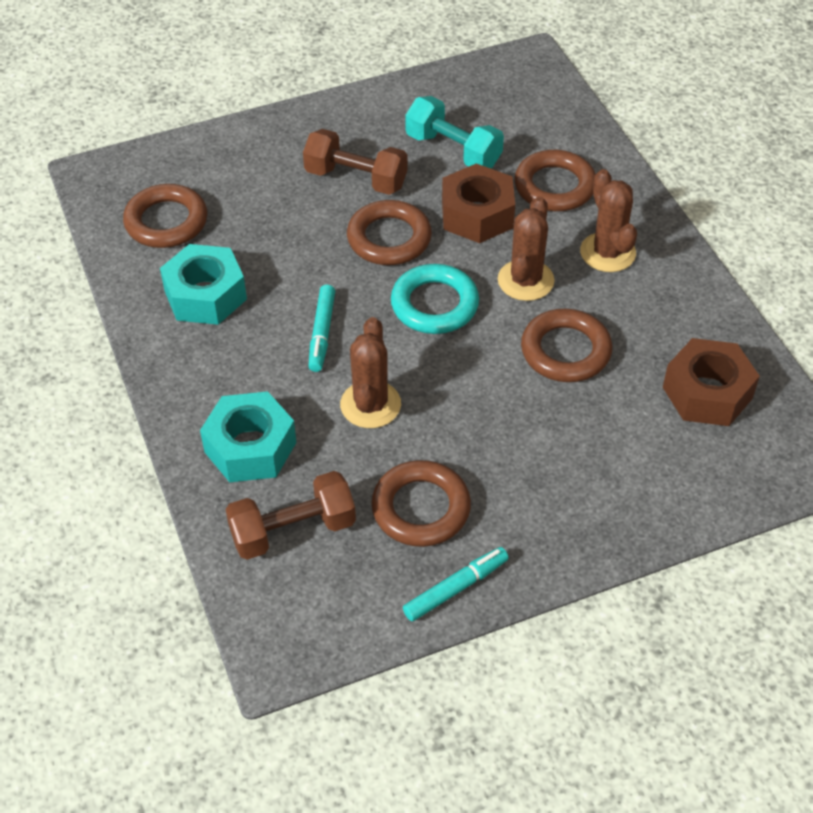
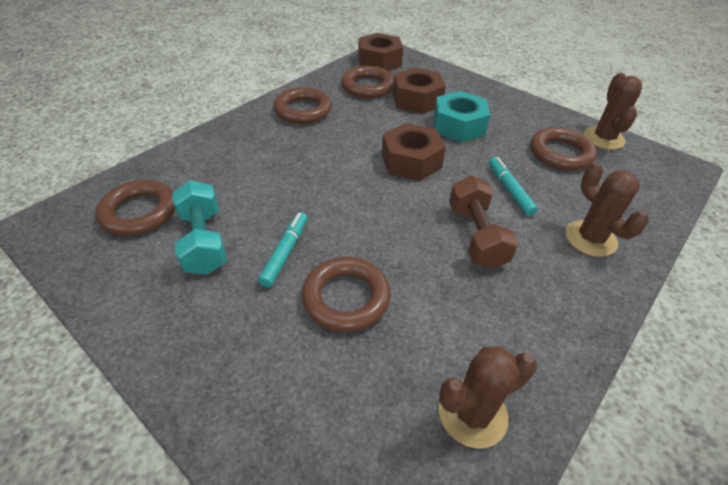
brown dumbbell: 2 -> 1
brown nut: 2 -> 3
turquoise nut: 2 -> 1
turquoise ring: 1 -> 0

